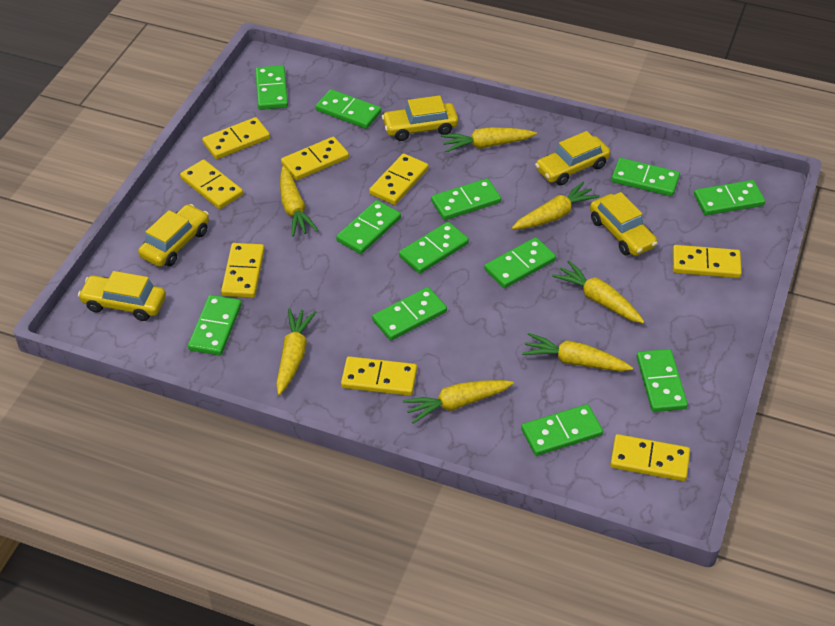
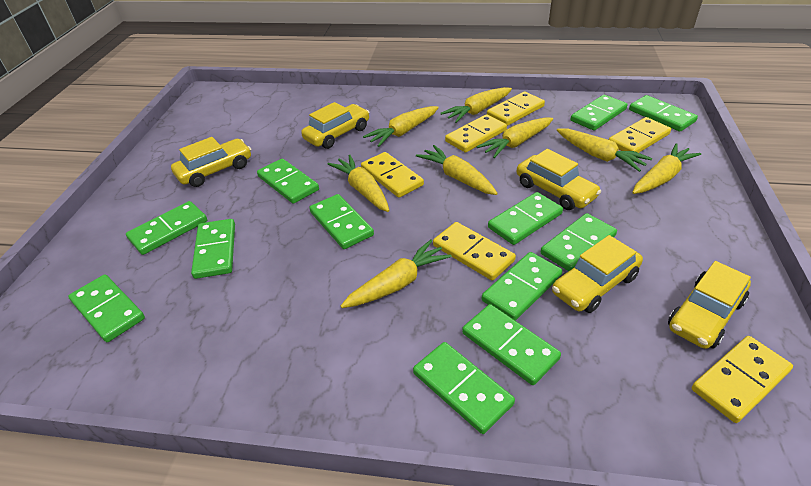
yellow carrot: 7 -> 8
yellow domino: 8 -> 6

